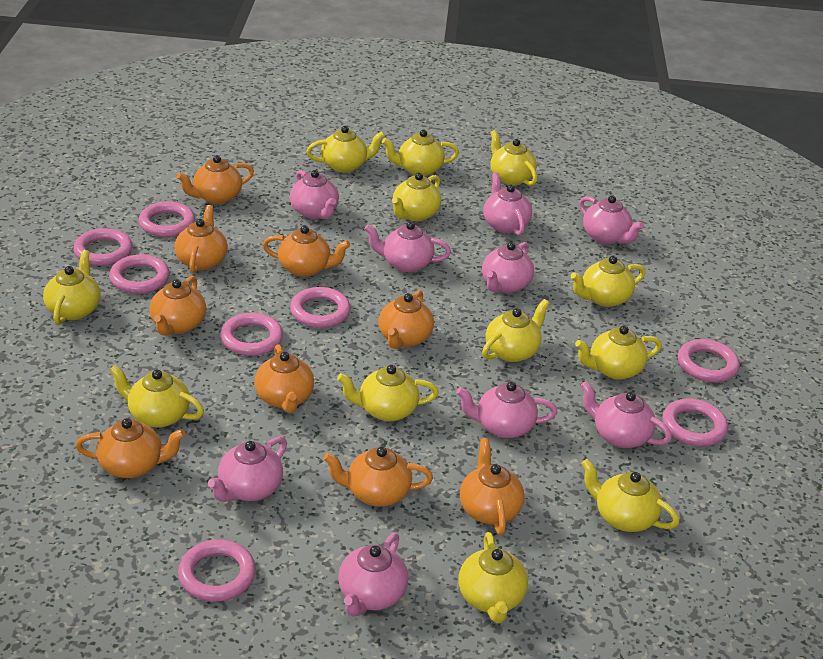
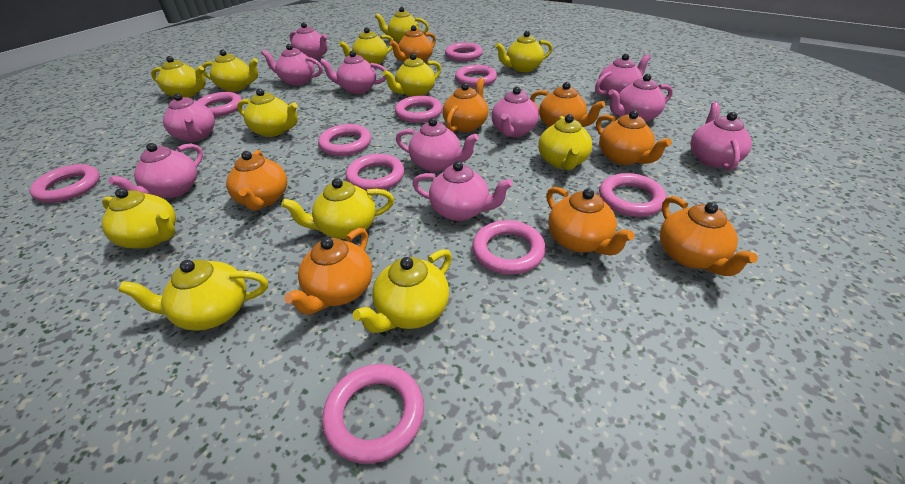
orange teapot: 9 -> 8
pink ring: 8 -> 10
pink teapot: 9 -> 11

